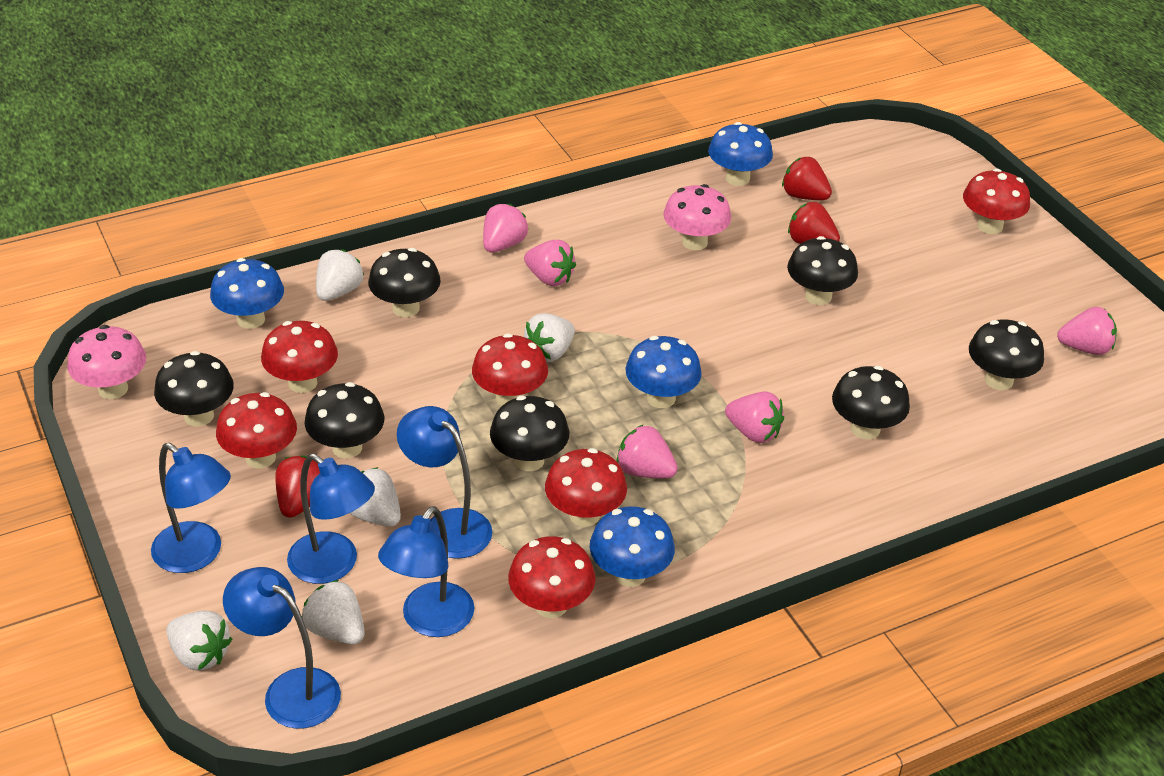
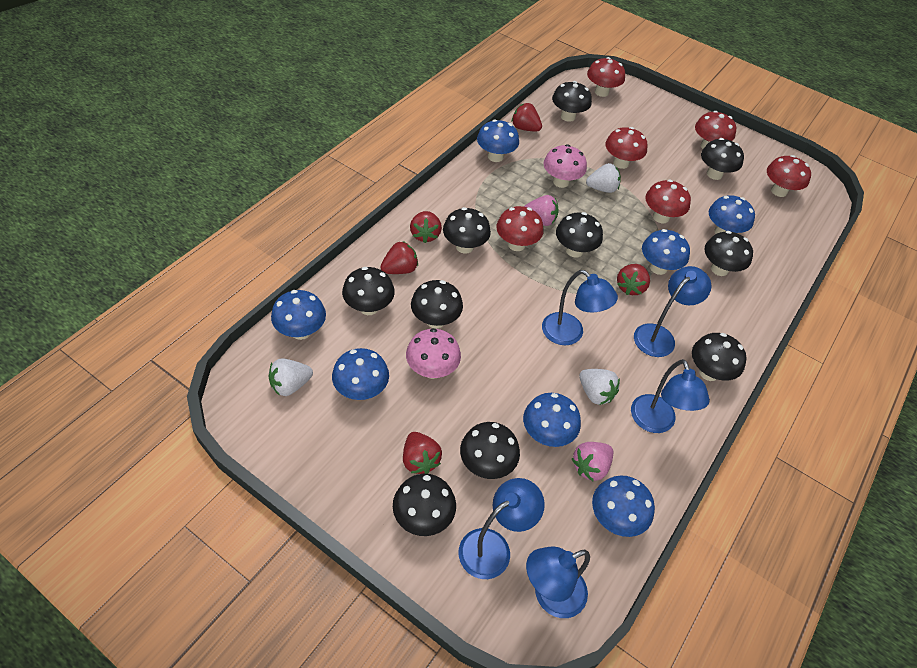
black mushroom: 7 -> 10
blue mushroom: 4 -> 7
pink strawberry: 5 -> 2
red strawberry: 3 -> 5
white strawberry: 5 -> 3

